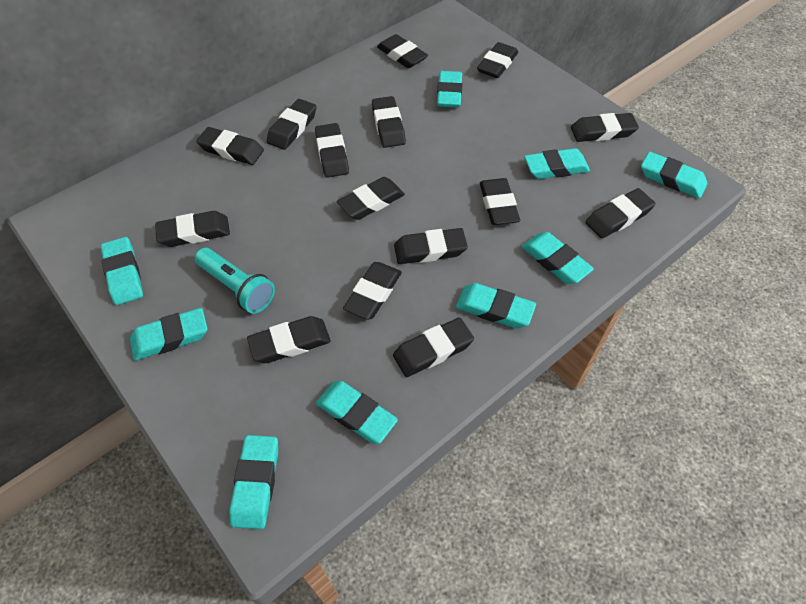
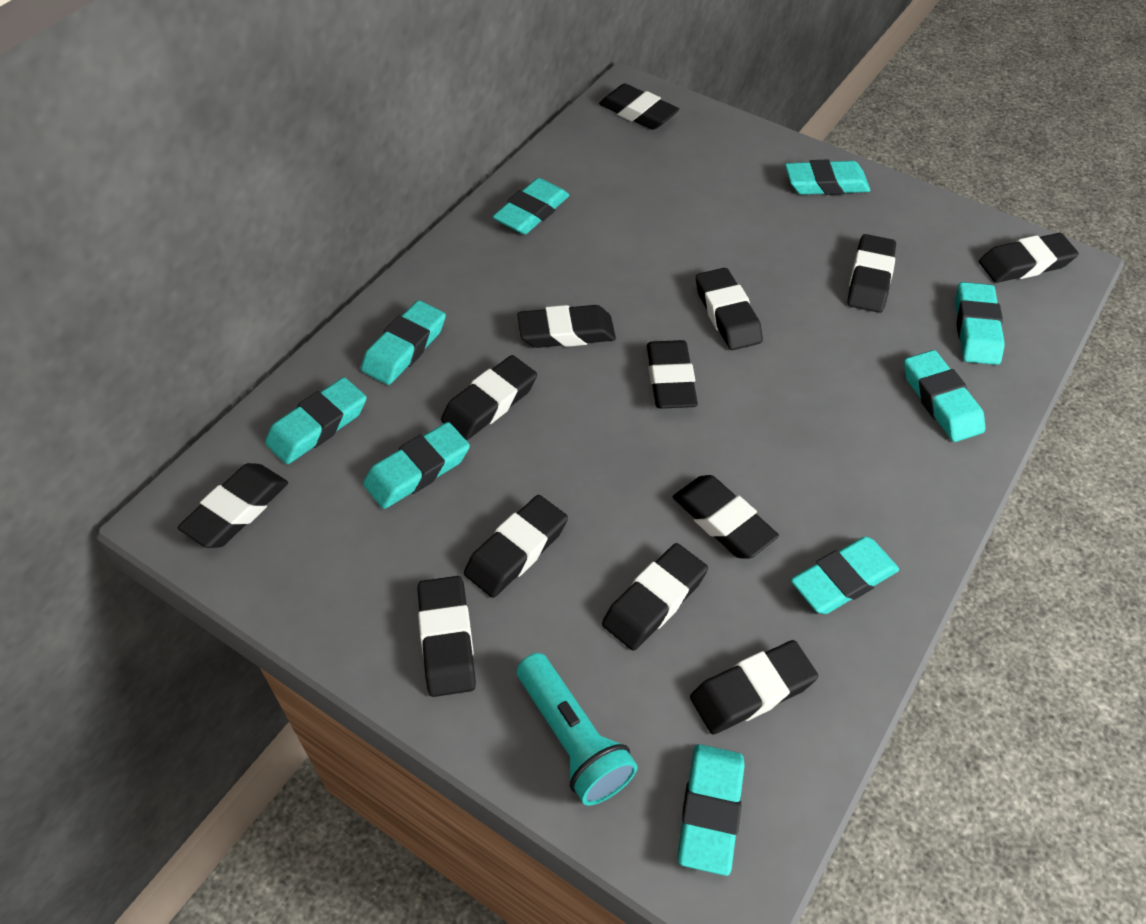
black eraser: 15 -> 13

